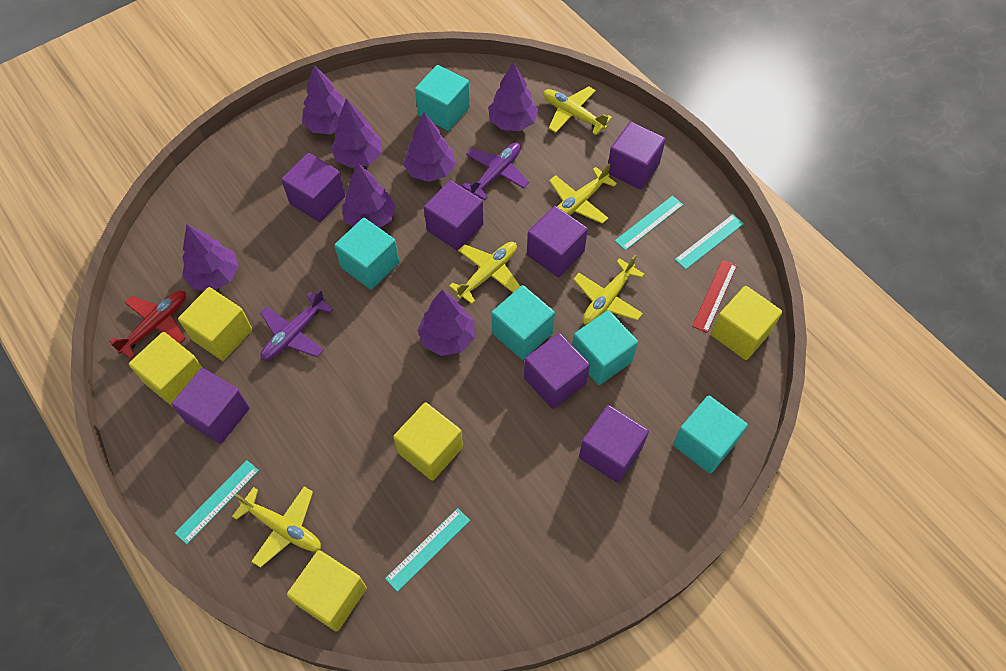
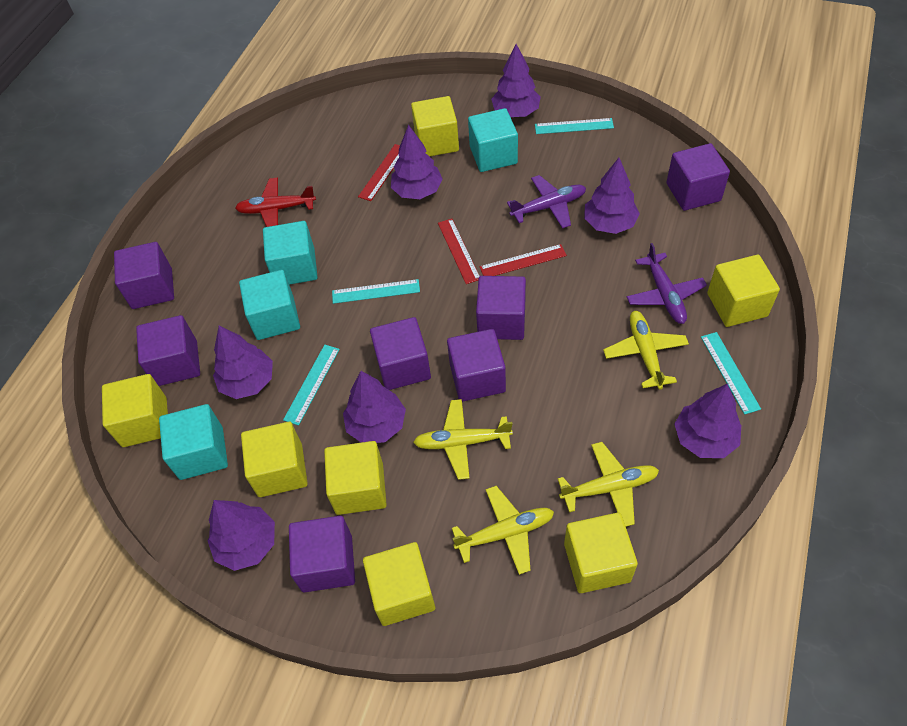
red ruler: 1 -> 3
turquoise cube: 5 -> 4
yellow cube: 5 -> 7
yellow plane: 5 -> 4

